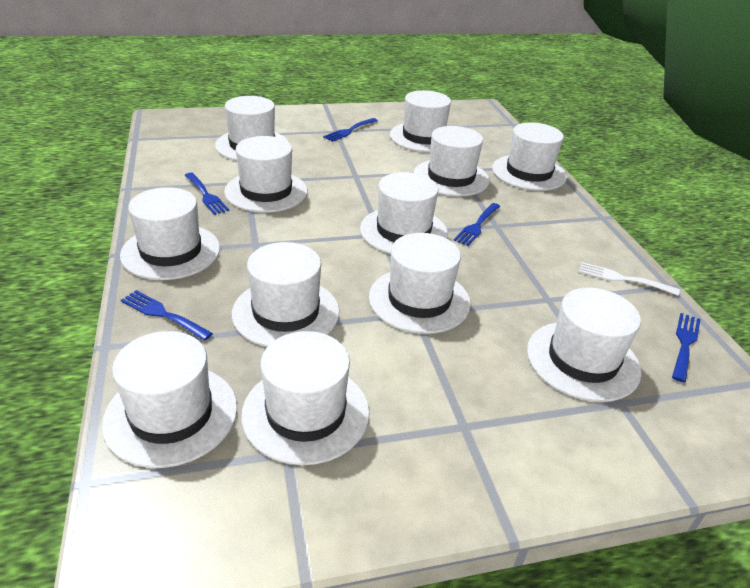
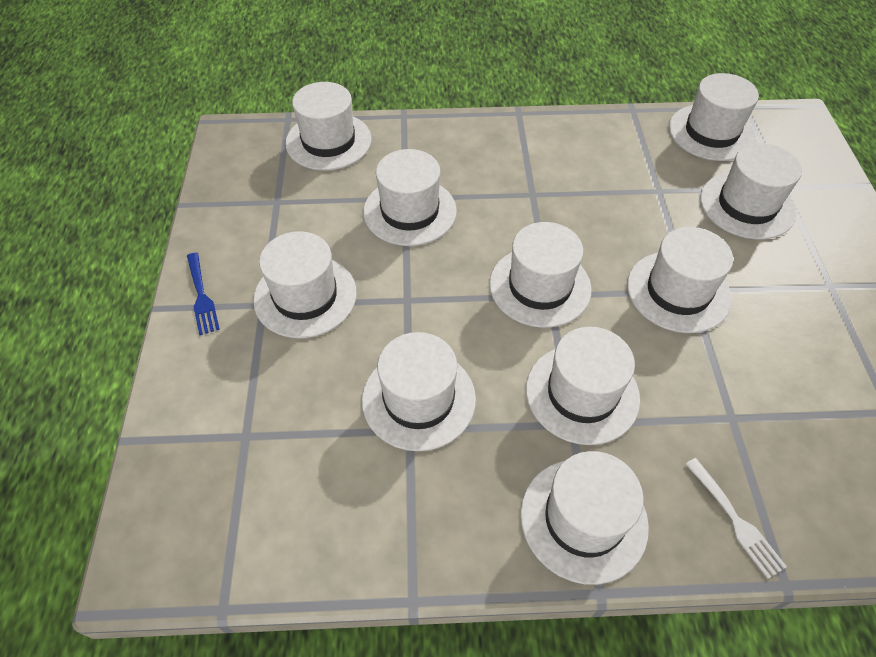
blue fork: 5 -> 1
white hat: 12 -> 10

